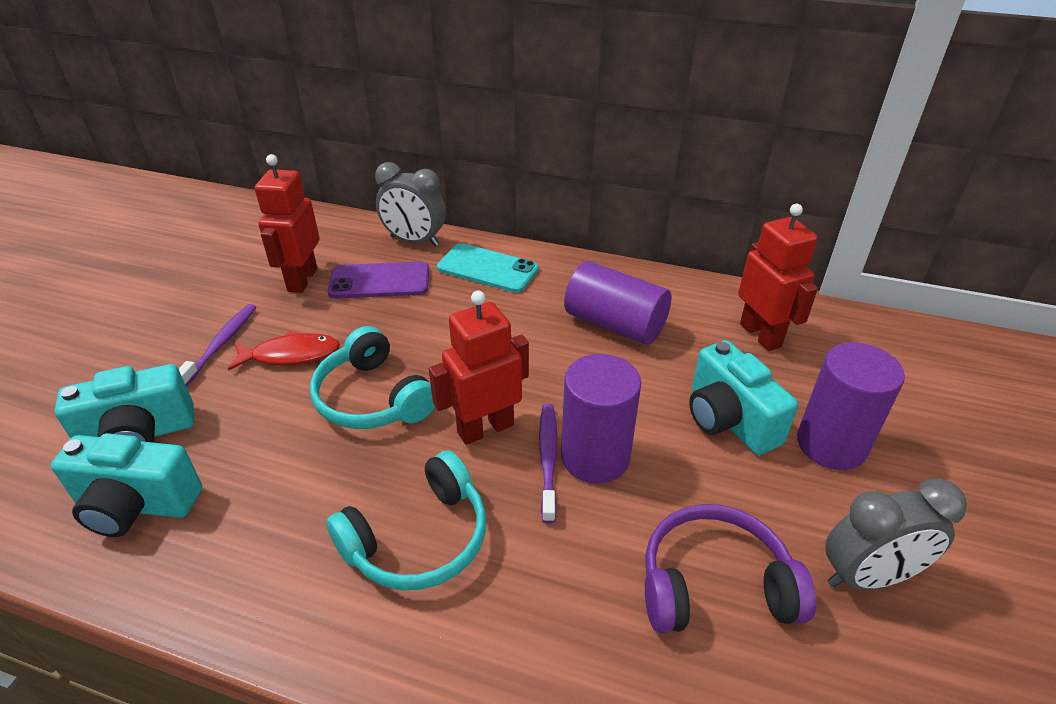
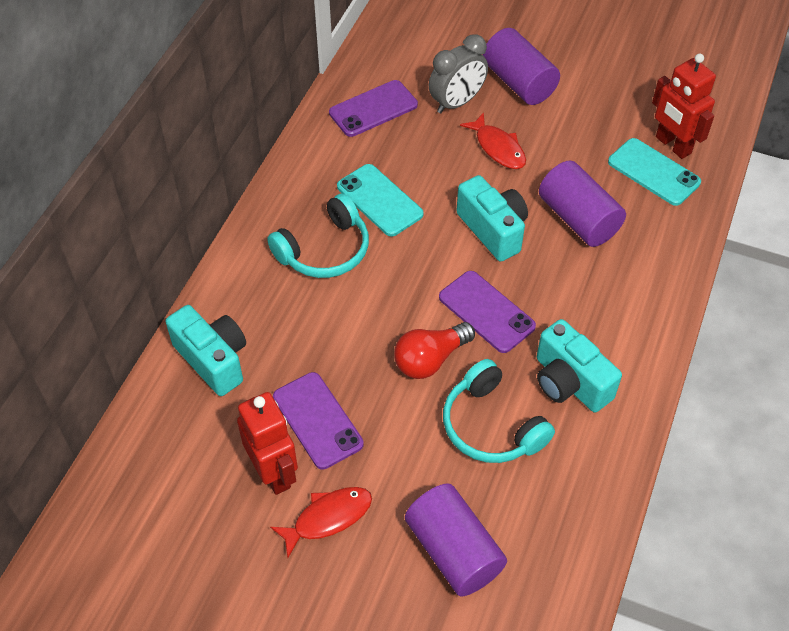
grey clock: 2 -> 1
purple headphones: 1 -> 0
purple phone: 1 -> 3
purple toothbrush: 2 -> 0
red fish: 1 -> 2
red light bulb: 0 -> 1
red robot: 3 -> 2
turquoise phone: 1 -> 2

